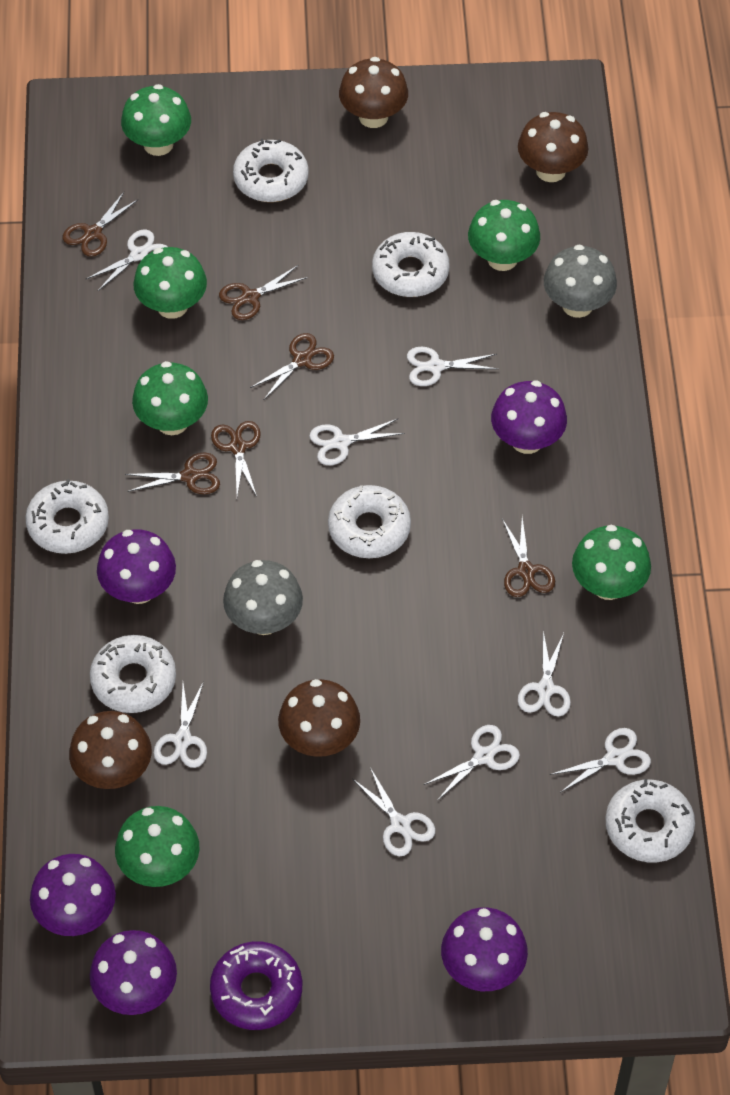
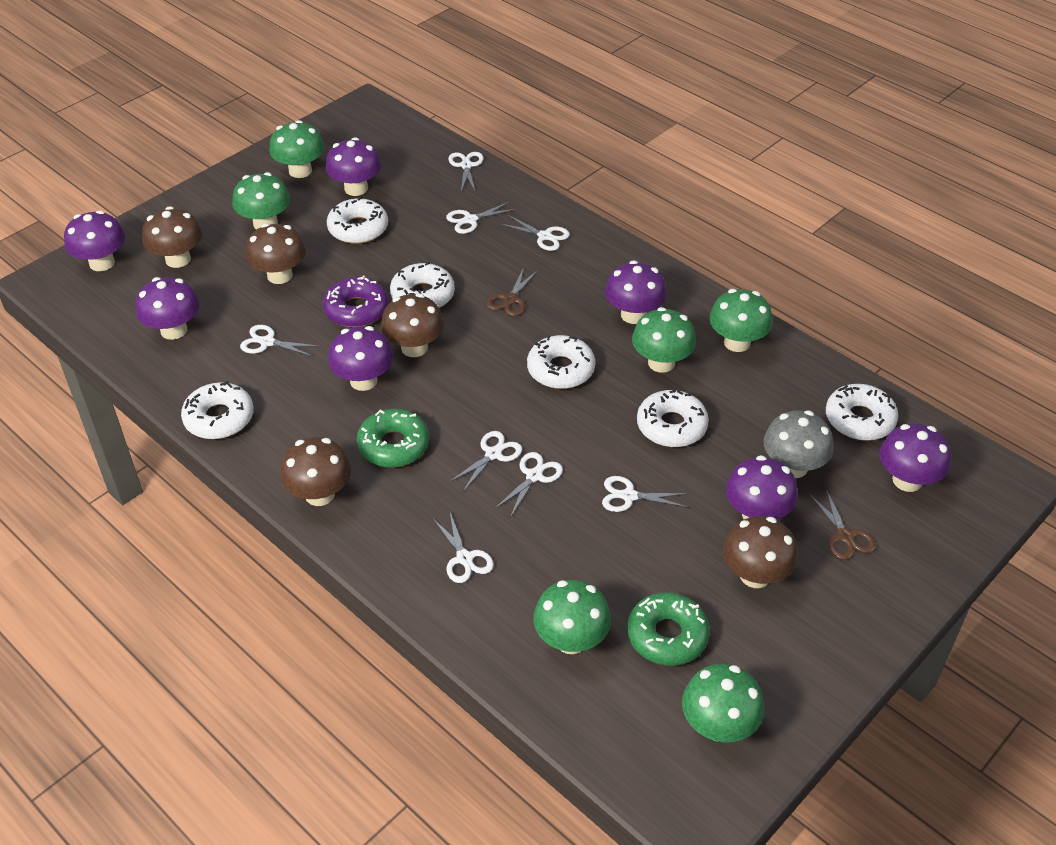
brown mushroom: 4 -> 5
brown scissors: 6 -> 2
green donut: 0 -> 2
grey mushroom: 2 -> 1
purple mushroom: 5 -> 7

